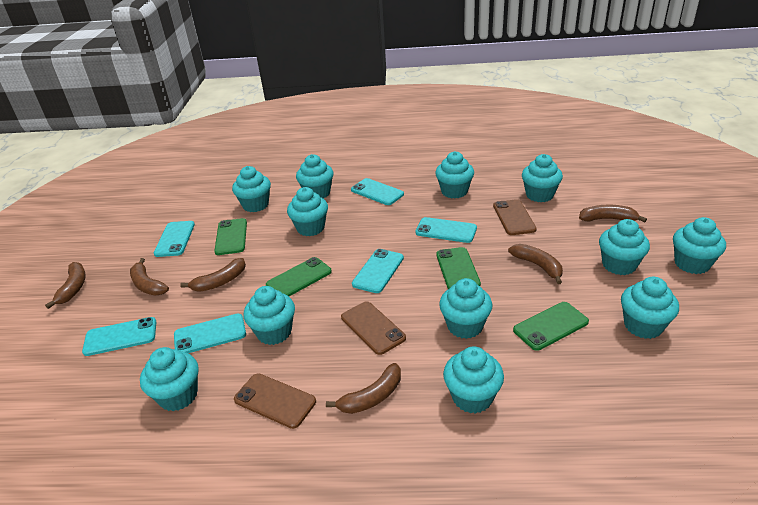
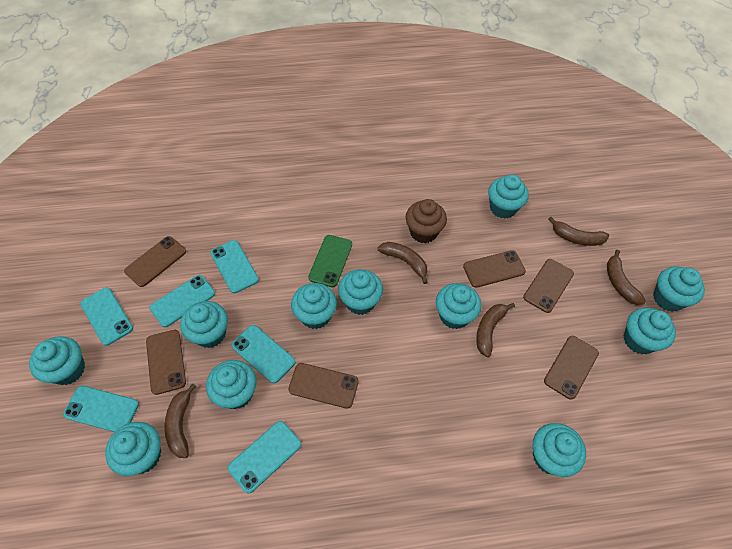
brown banana: 6 -> 5
brown cupcake: 0 -> 1
brown phone: 3 -> 6
green phone: 4 -> 1
turquoise cupcake: 12 -> 11

